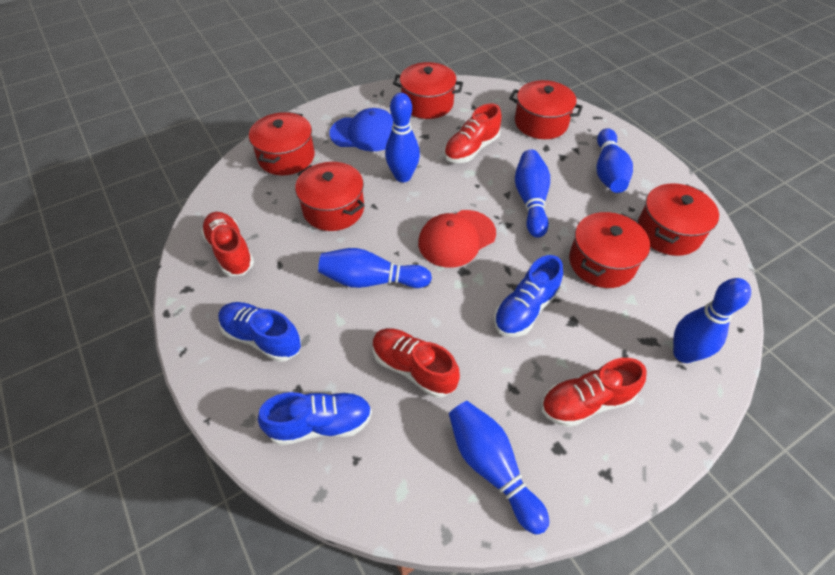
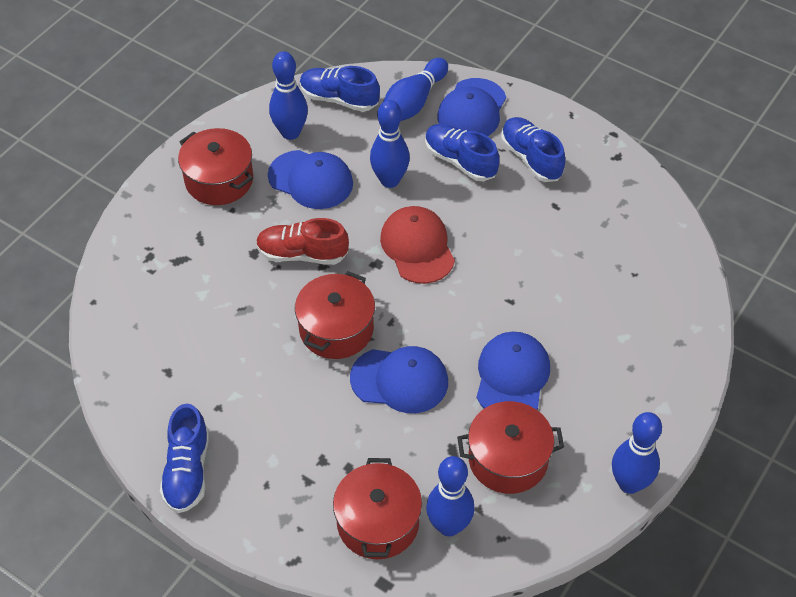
blue bowling pin: 6 -> 5
blue cap: 1 -> 4
blue shoe: 3 -> 4
red pot: 6 -> 4
red shoe: 4 -> 1

